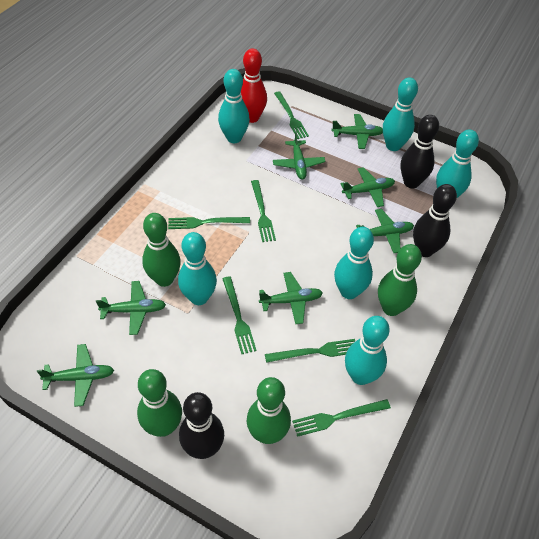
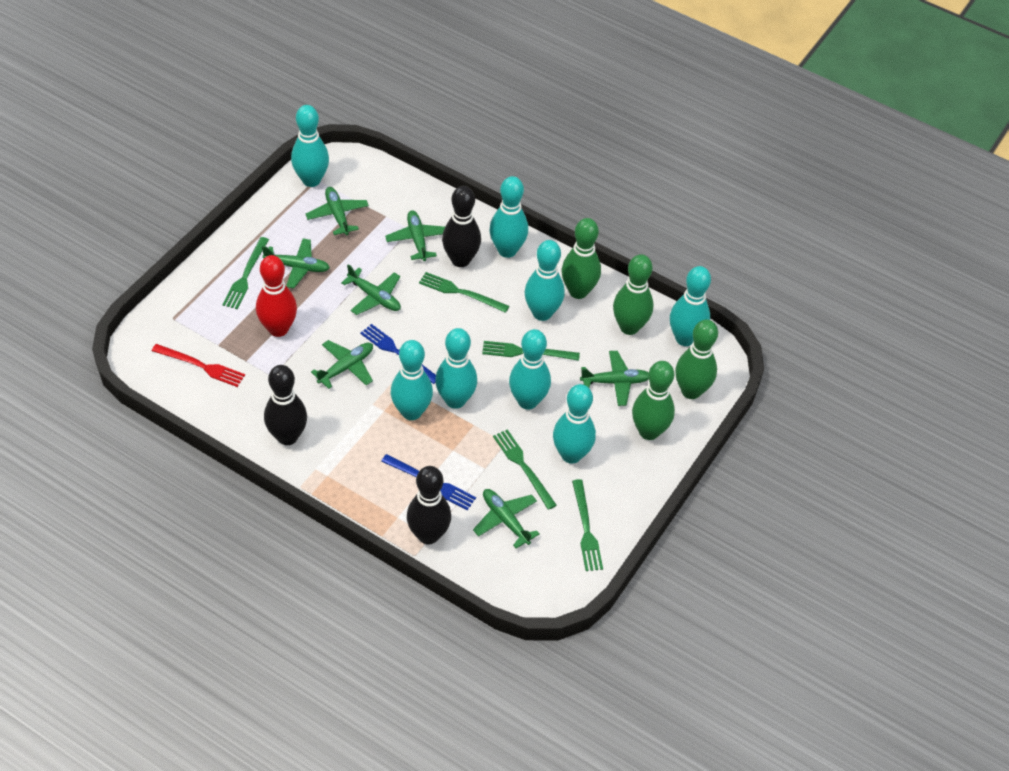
blue fork: 0 -> 2
green fork: 6 -> 5
red fork: 0 -> 1
turquoise bowling pin: 6 -> 8

